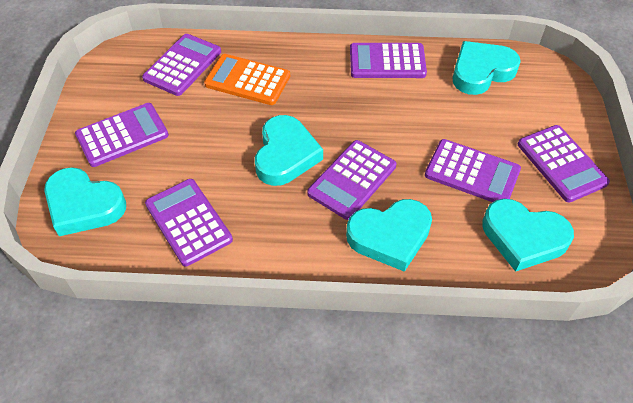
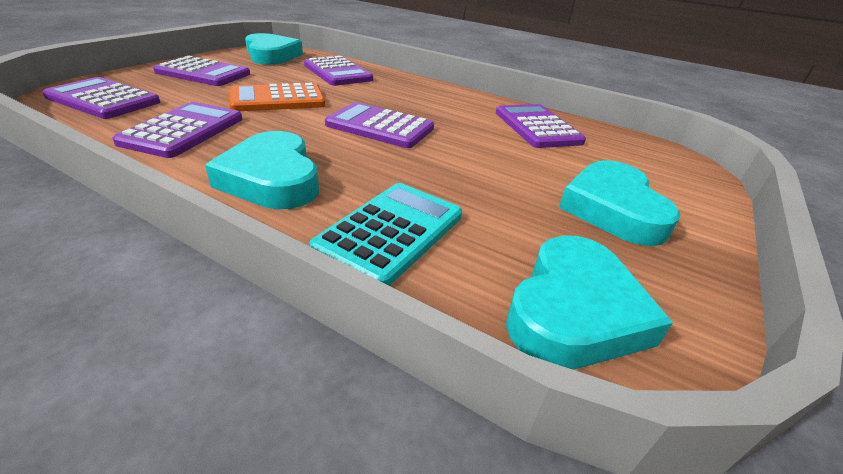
purple calculator: 7 -> 6
turquoise calculator: 0 -> 1
turquoise heart: 5 -> 4

